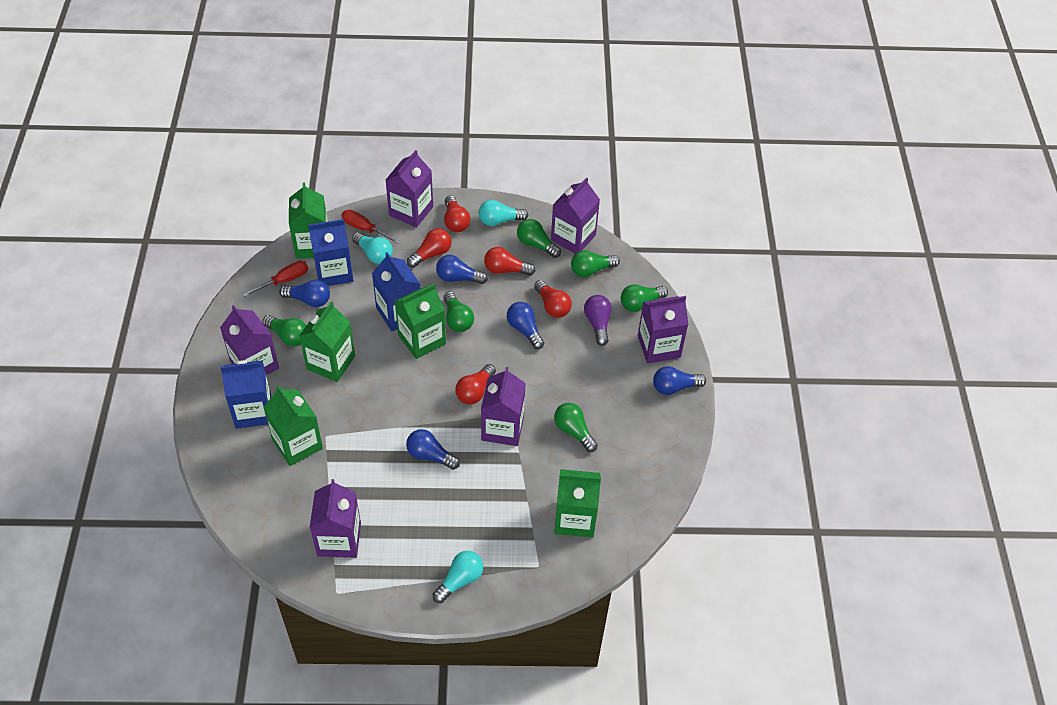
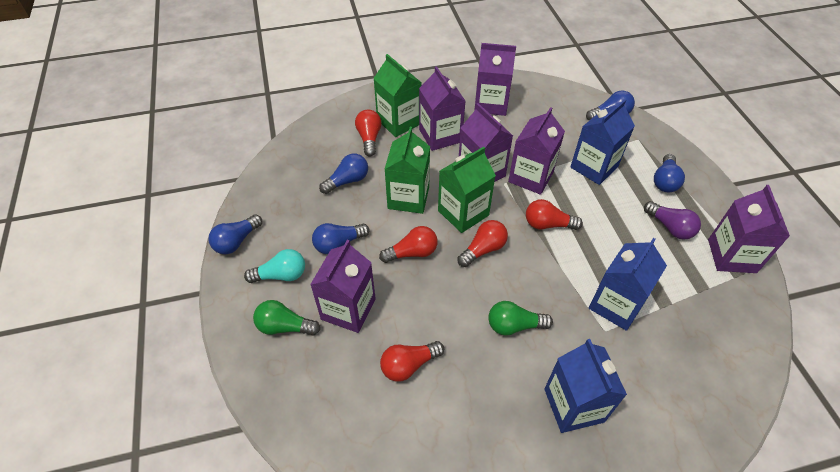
green carton: 5 -> 3
green light bulb: 6 -> 2
red screwdriver: 2 -> 0
turquoise light bulb: 3 -> 1

